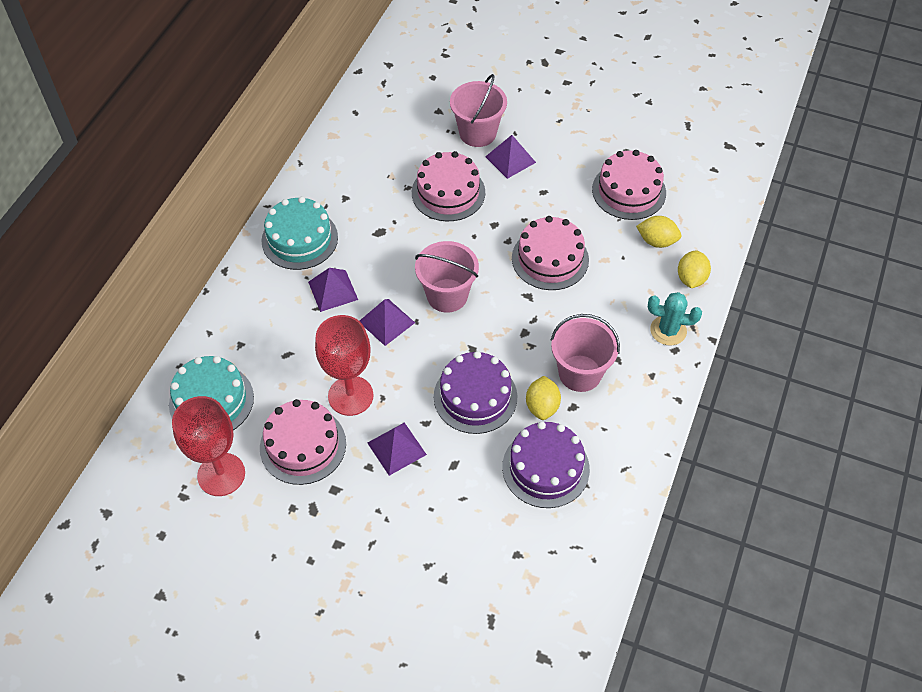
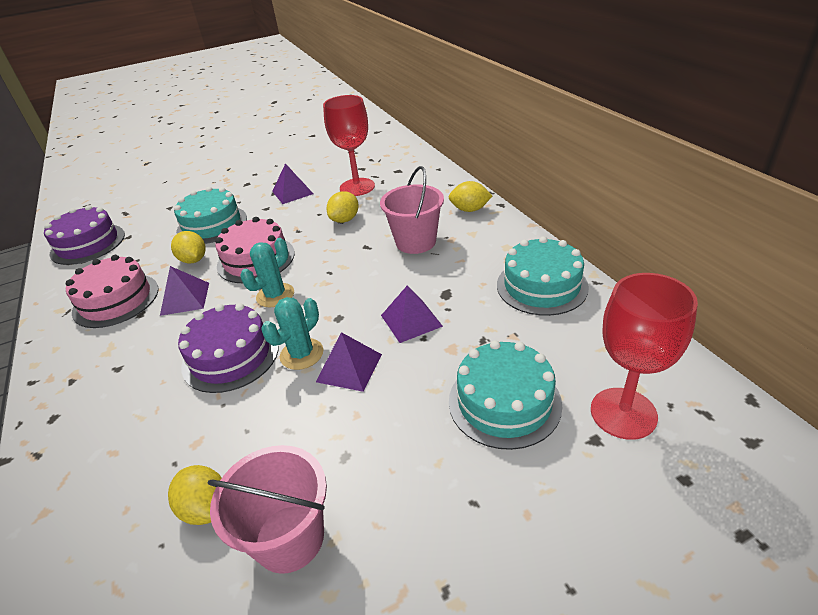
pink bucket: 3 -> 2
pink cake: 4 -> 2
turquoise cactus: 1 -> 2
turquoise cake: 2 -> 3
yellow lemon: 3 -> 4

